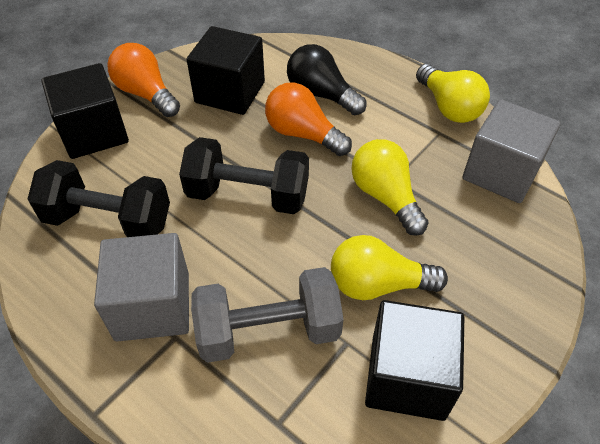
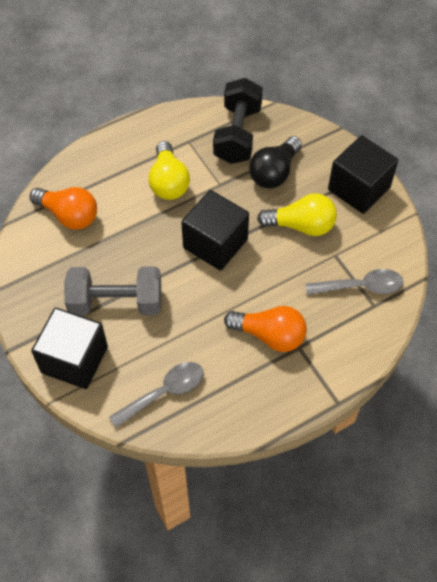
black dumbbell: 2 -> 1
grey cube: 2 -> 0
grey spoon: 0 -> 2
yellow light bulb: 3 -> 2

